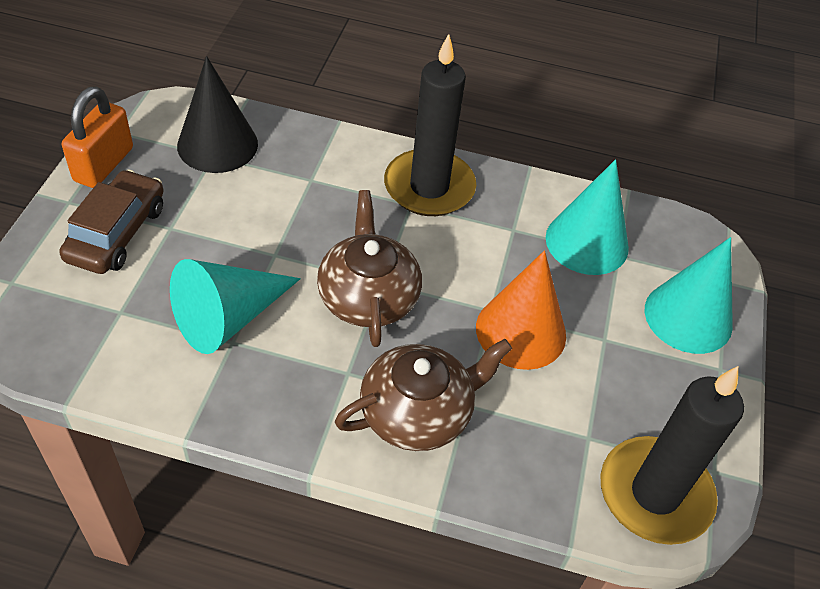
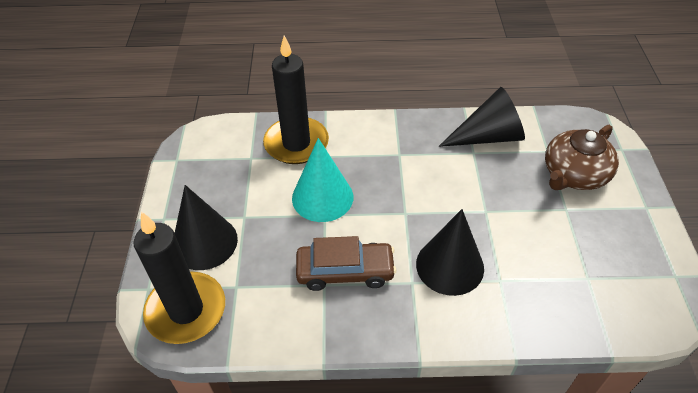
black cone: 1 -> 3
brown teapot: 2 -> 1
orange cone: 1 -> 0
orange padlock: 1 -> 0
turquoise cone: 3 -> 1

